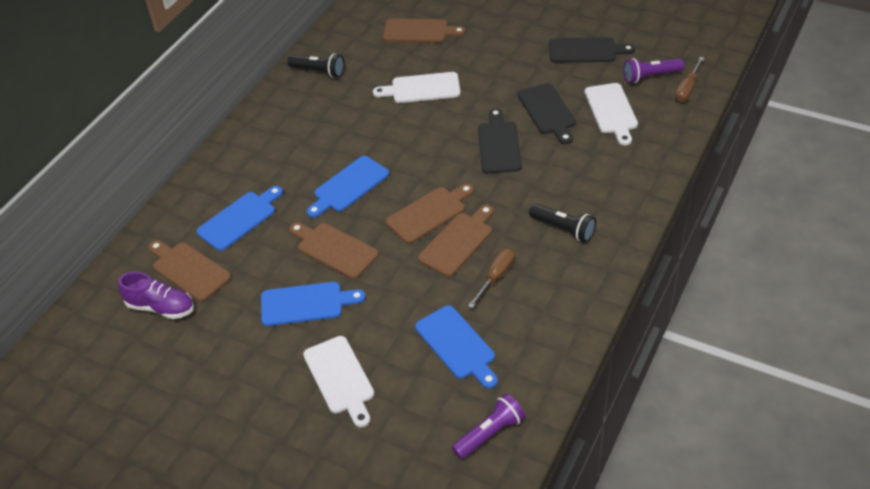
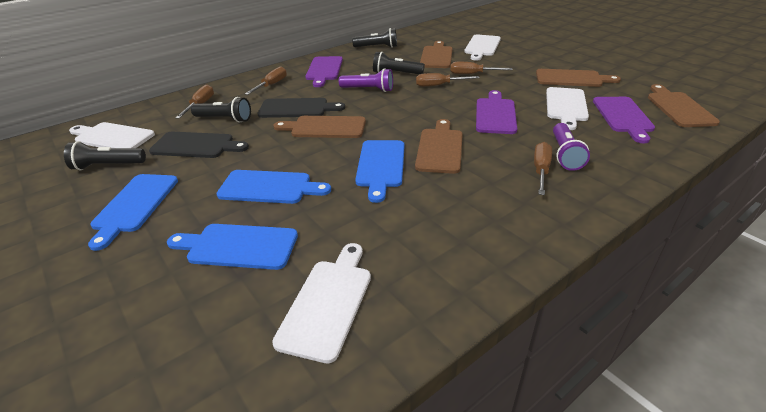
black cutting board: 3 -> 2
black flashlight: 2 -> 4
brown screwdriver: 2 -> 5
purple cutting board: 0 -> 3
purple shoe: 1 -> 0
white cutting board: 3 -> 4

